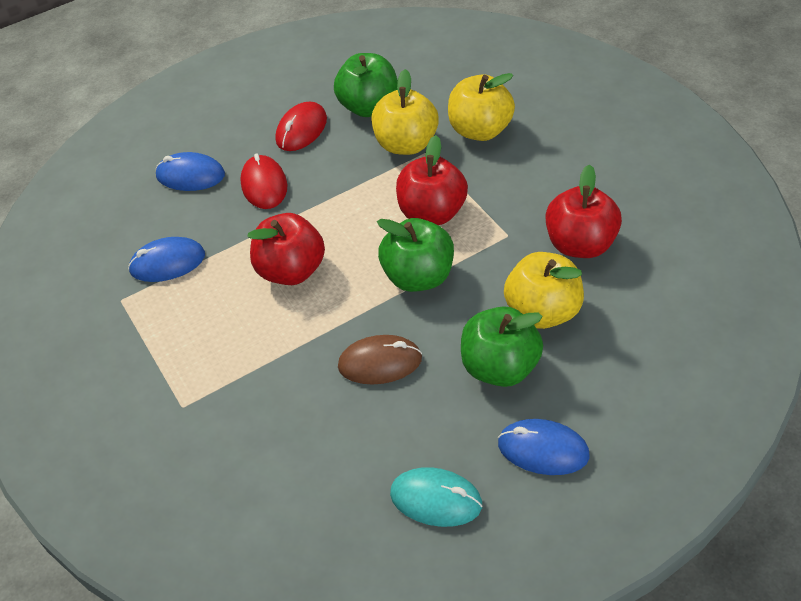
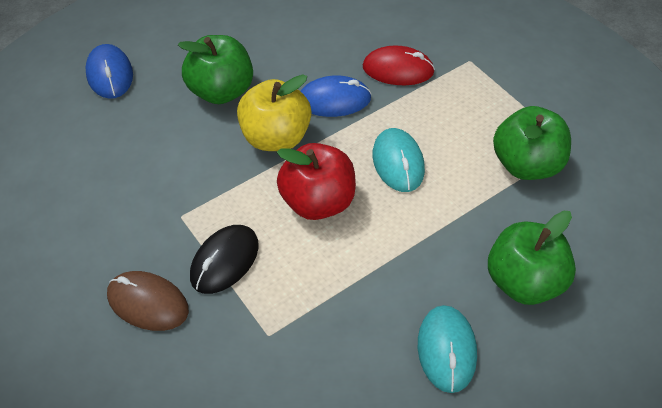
black mouse: 0 -> 1
blue mouse: 3 -> 2
red apple: 3 -> 1
red mouse: 2 -> 1
turquoise mouse: 1 -> 2
yellow apple: 3 -> 1

